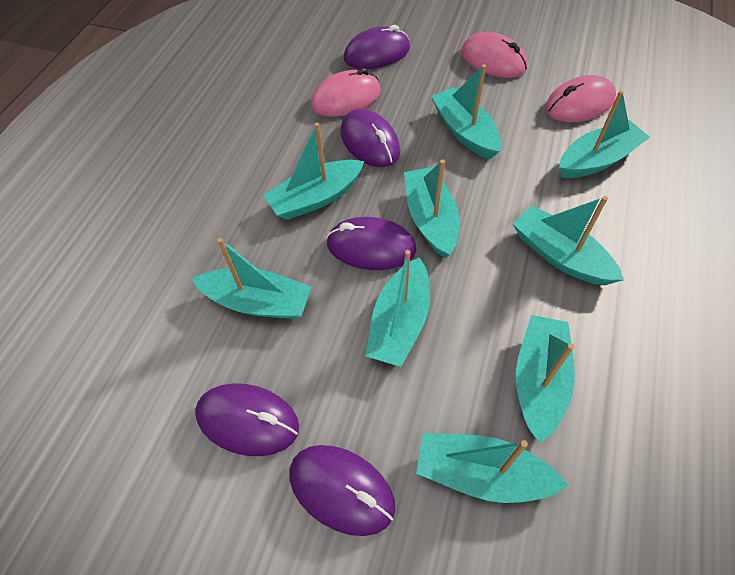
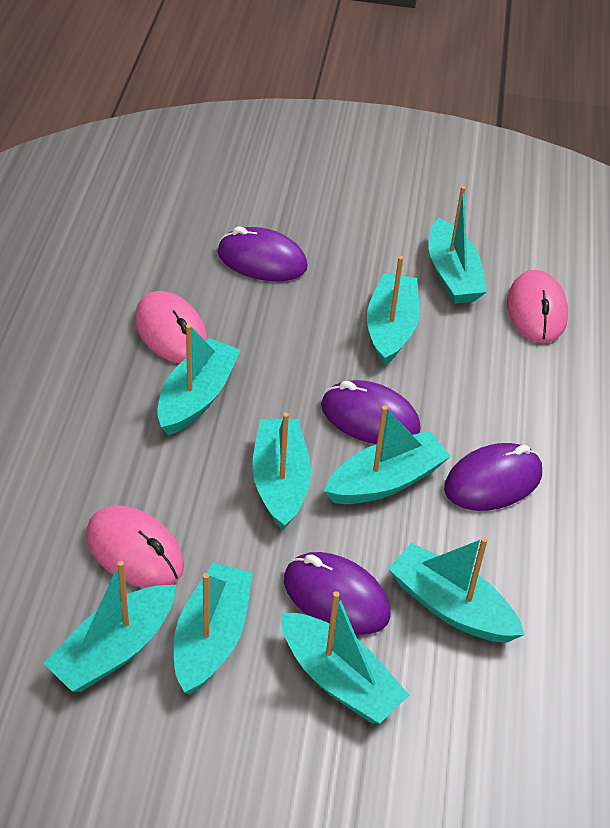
purple mouse: 5 -> 4

